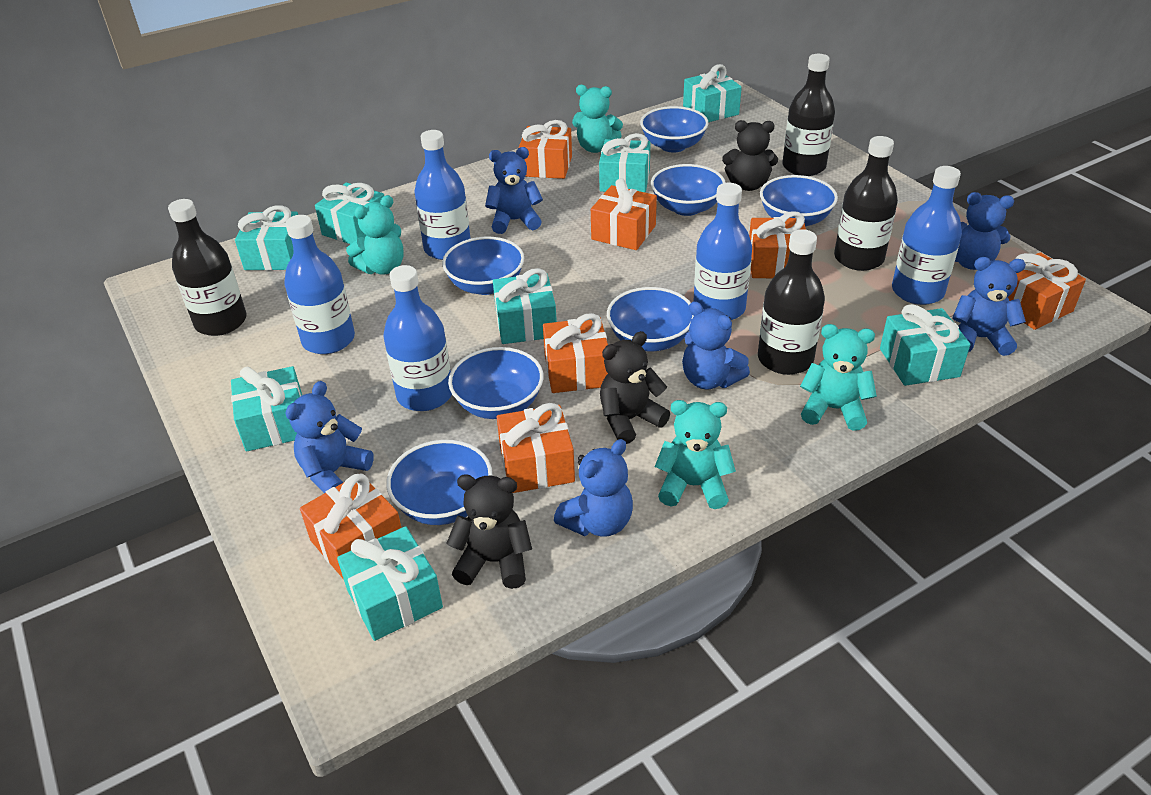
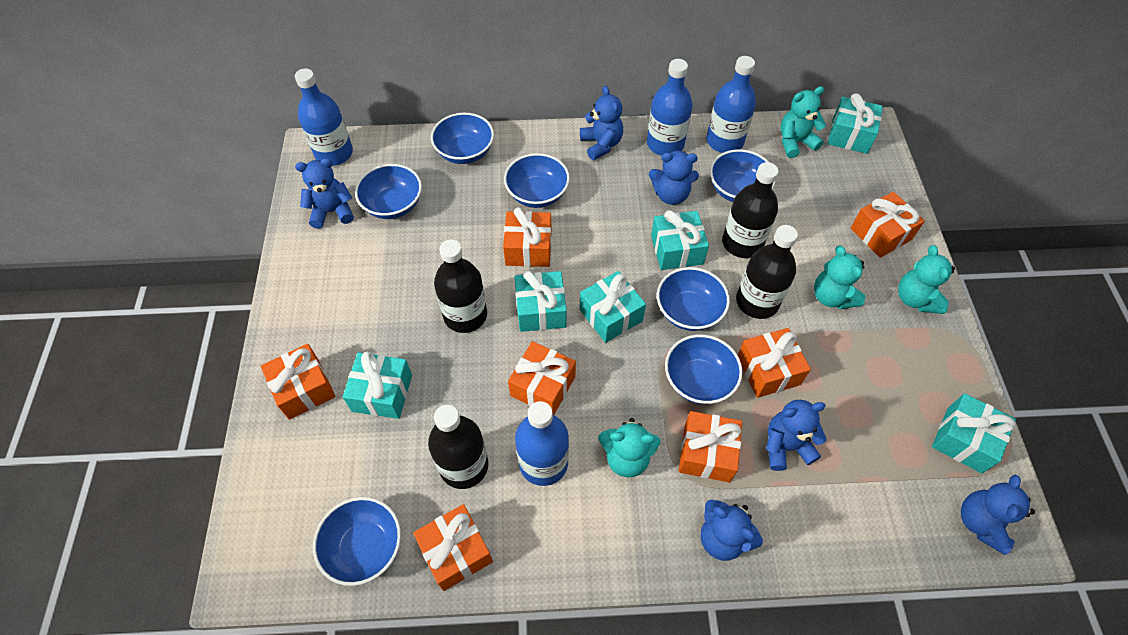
black teddy bear: 3 -> 0
blue bottle: 5 -> 4
turquoise gift: 8 -> 6

